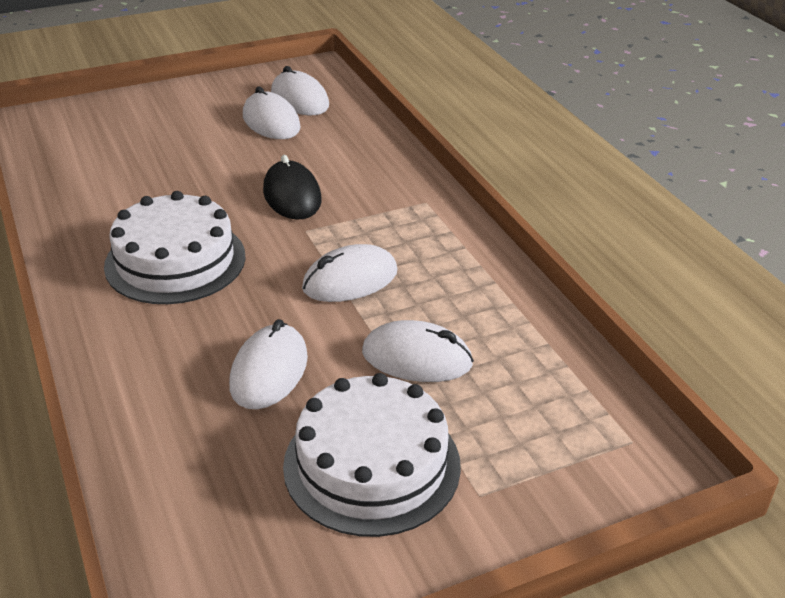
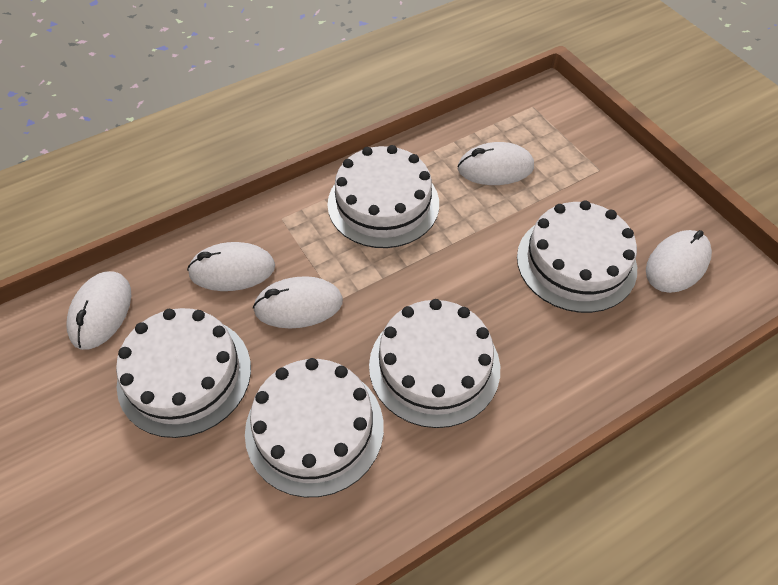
black mouse: 1 -> 0
white cake: 2 -> 5

